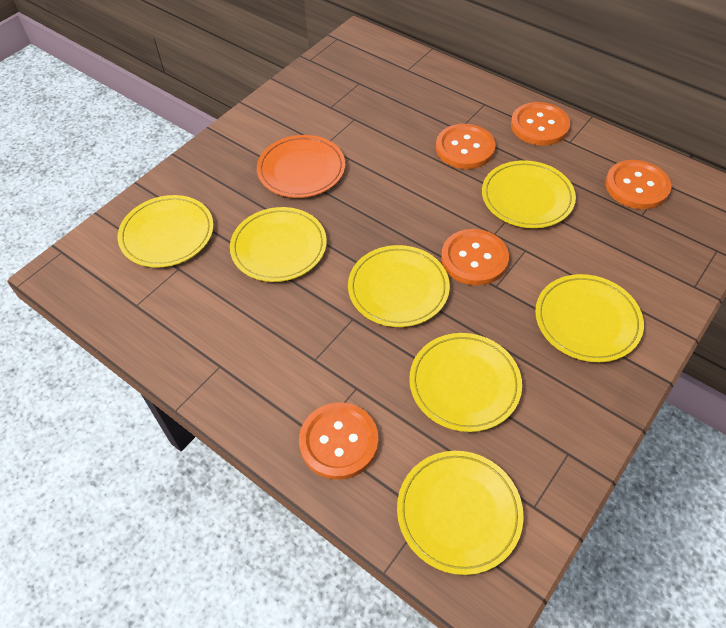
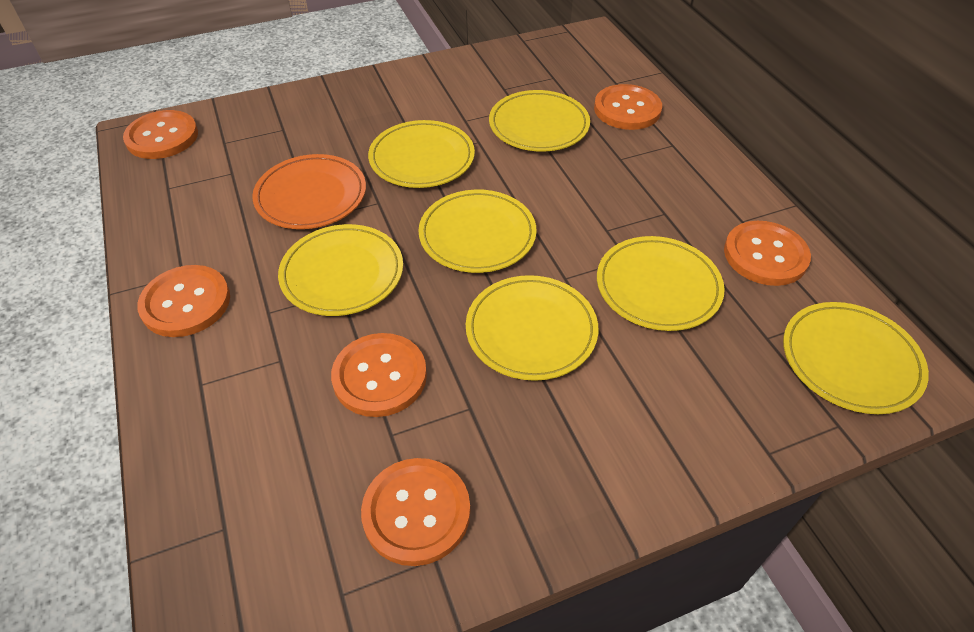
orange button: 5 -> 6

